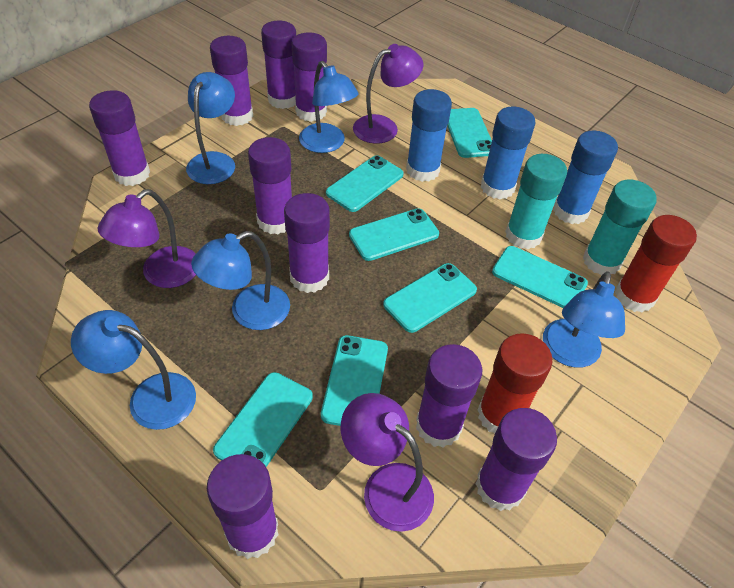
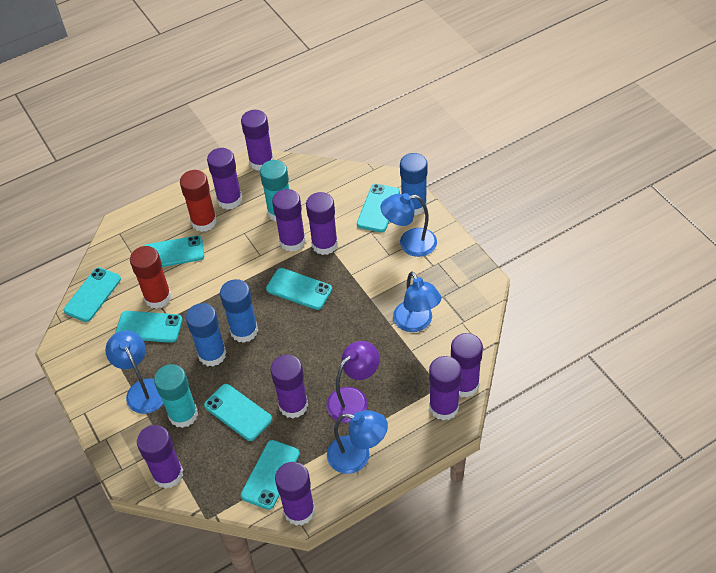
blue lamp: 5 -> 4
purple lamp: 3 -> 1

